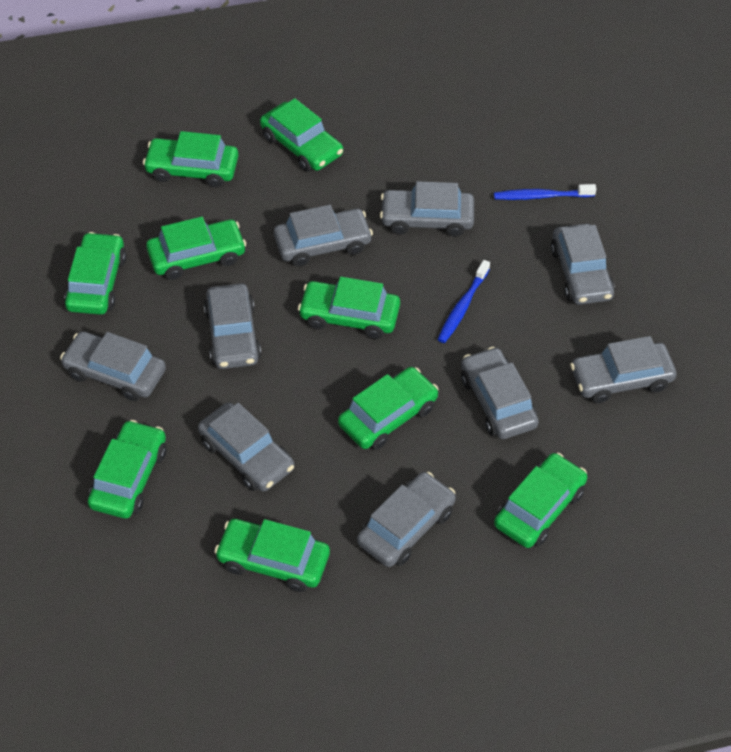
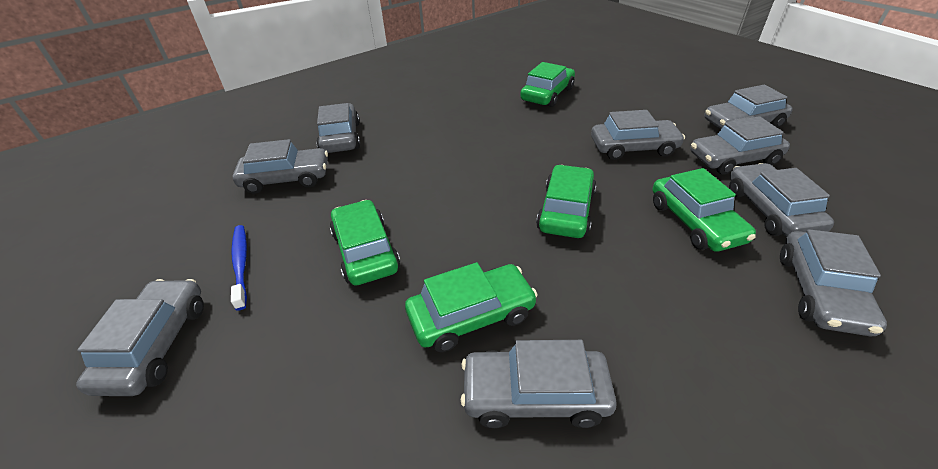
blue toothbrush: 2 -> 1
green car: 9 -> 5

